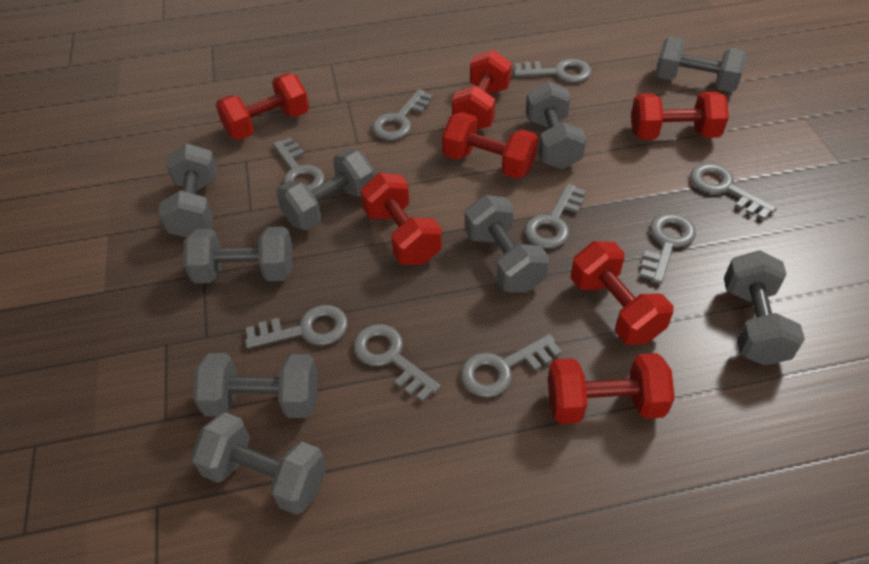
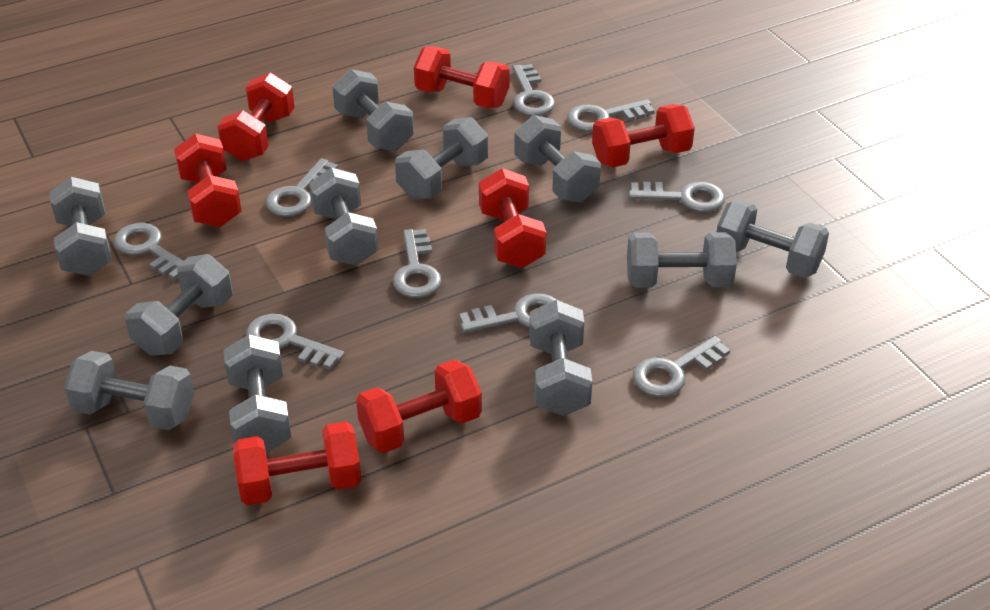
grey dumbbell: 9 -> 11

